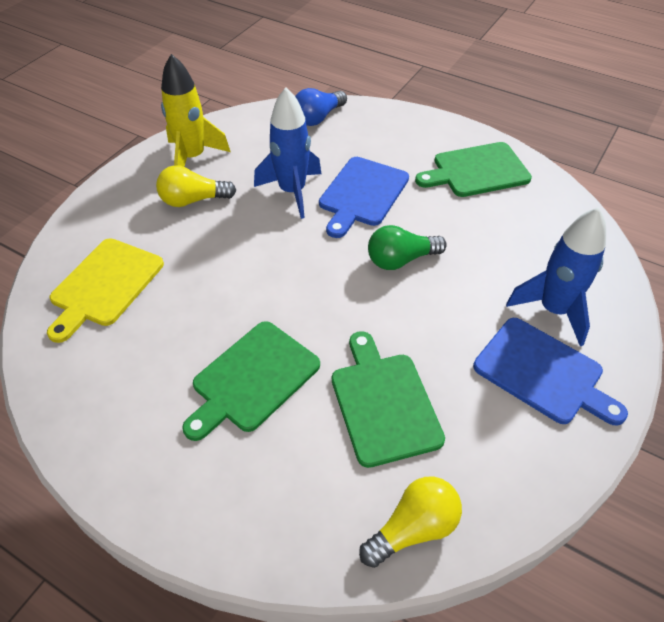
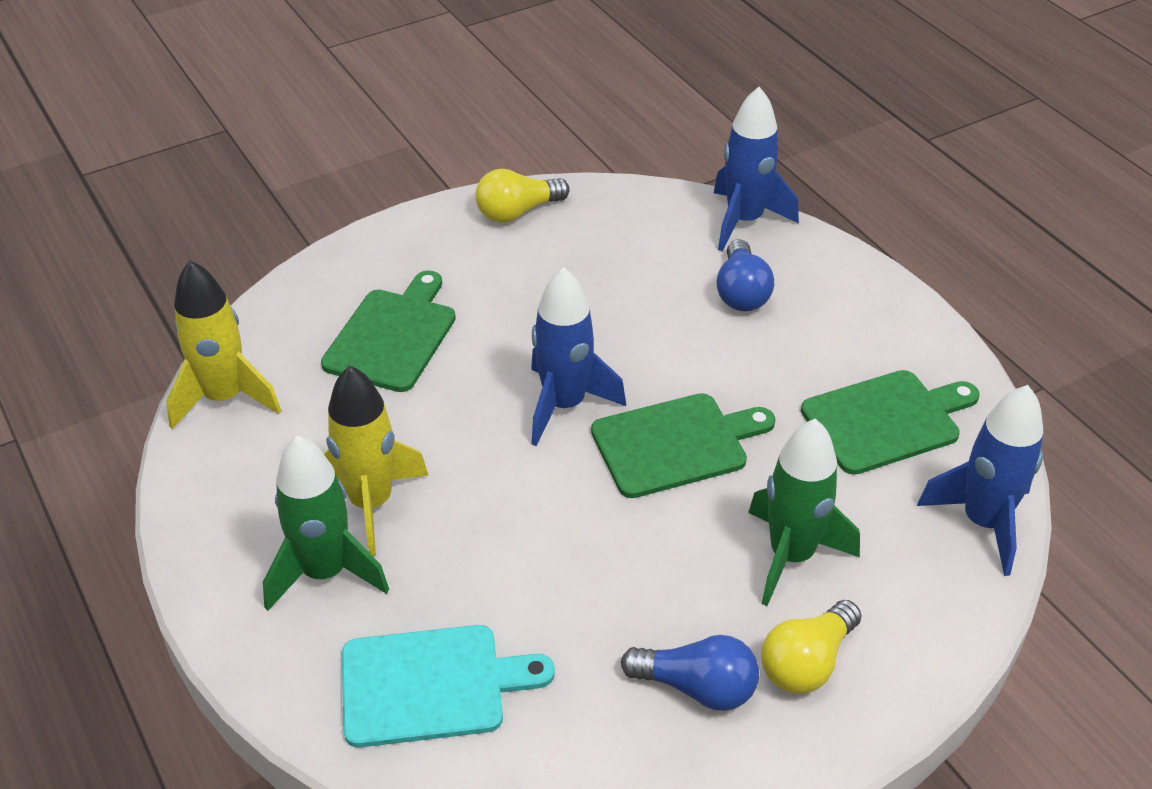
blue cutting board: 2 -> 0
blue light bulb: 1 -> 2
blue rocket: 2 -> 3
green light bulb: 1 -> 0
green rocket: 0 -> 2
turquoise cutting board: 0 -> 1
yellow cutting board: 1 -> 0
yellow rocket: 1 -> 2

